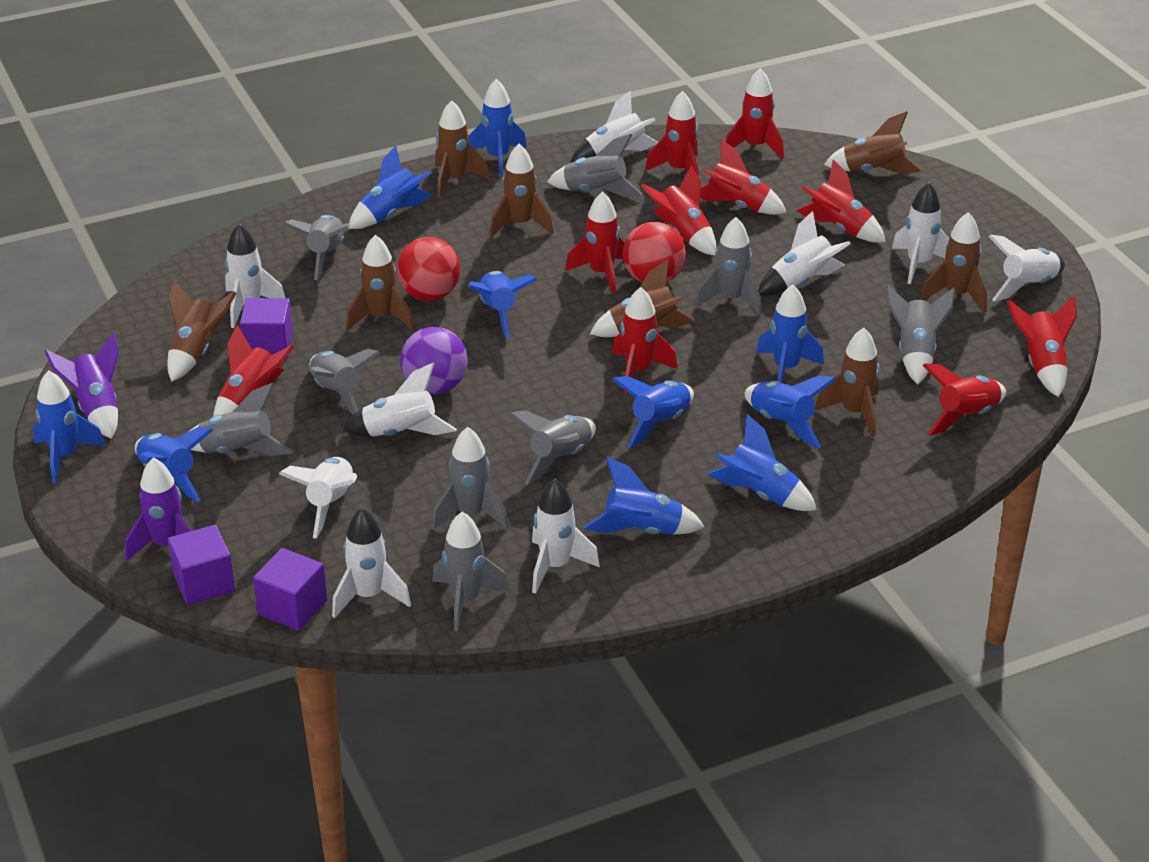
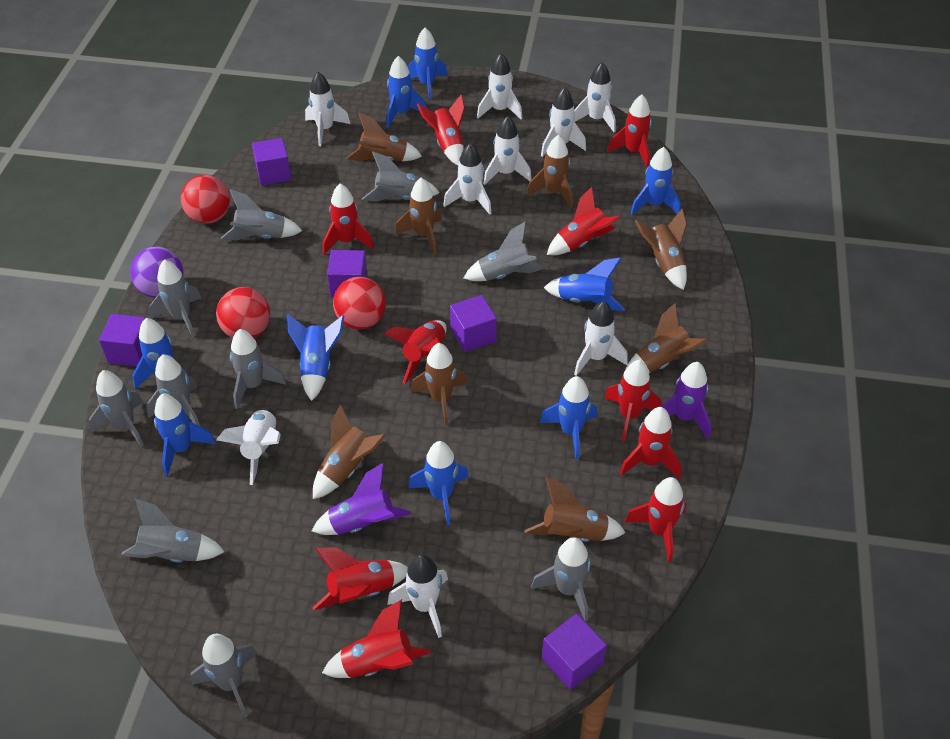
blue rocket: 10 -> 9
grey rocket: 9 -> 10
purple cube: 3 -> 5
red ball: 2 -> 3

